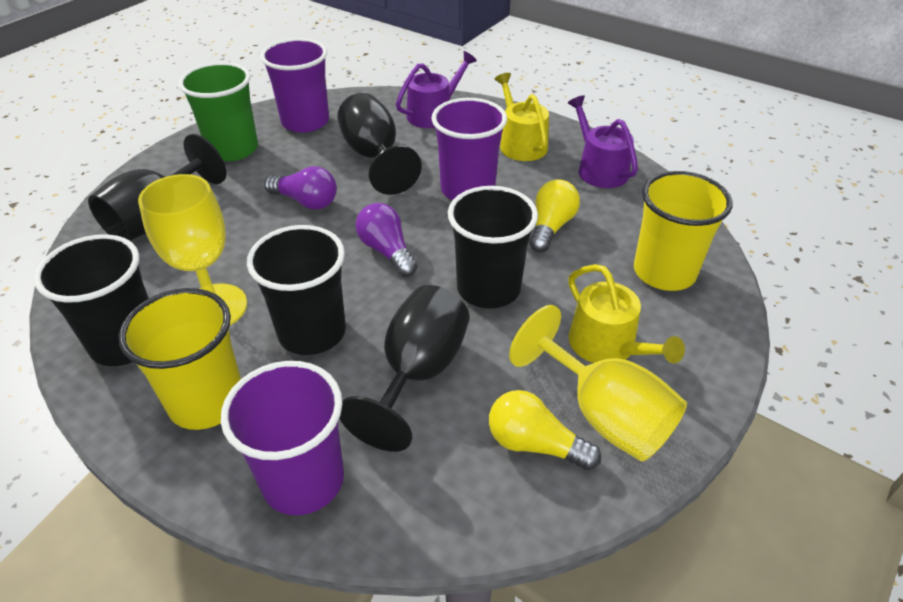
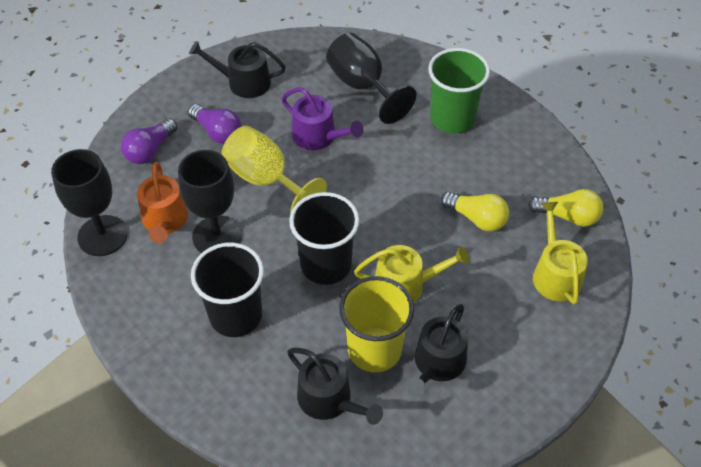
black cup: 3 -> 2
black watering can: 0 -> 3
orange watering can: 0 -> 1
purple cup: 3 -> 0
purple watering can: 2 -> 1
yellow cup: 2 -> 1
yellow goblet: 2 -> 1

